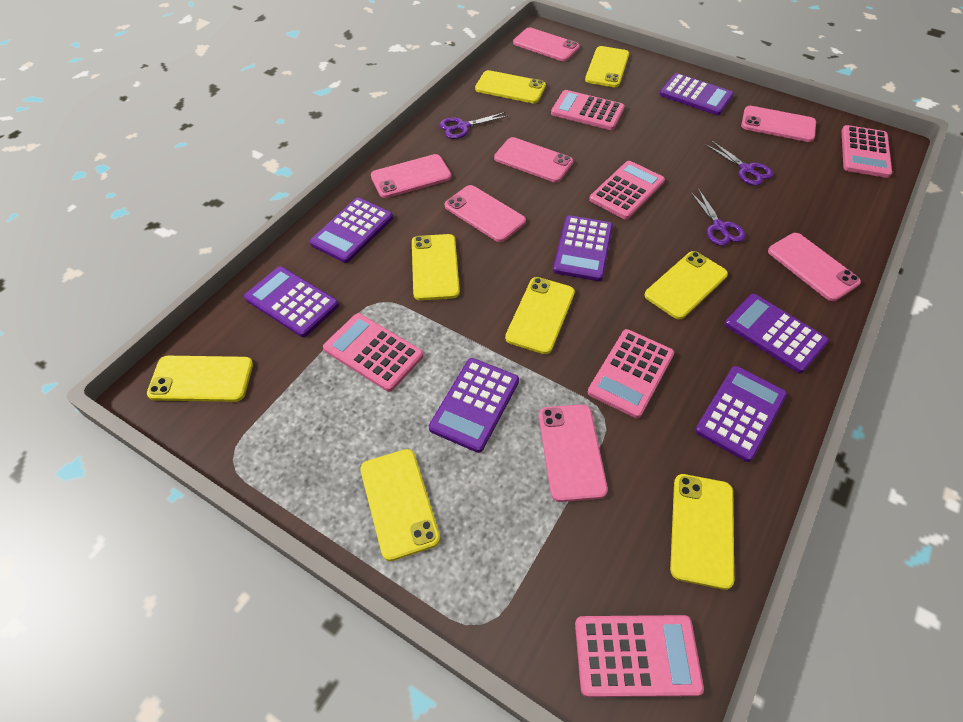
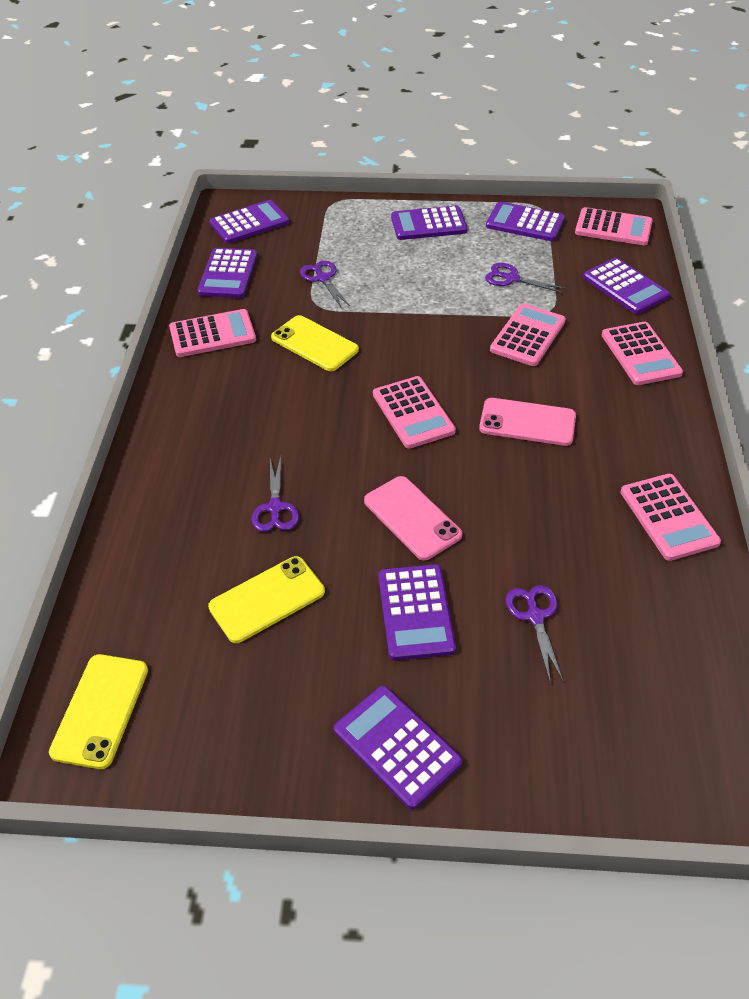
pink phone: 7 -> 2
purple scissors: 3 -> 4
yellow phone: 8 -> 3

